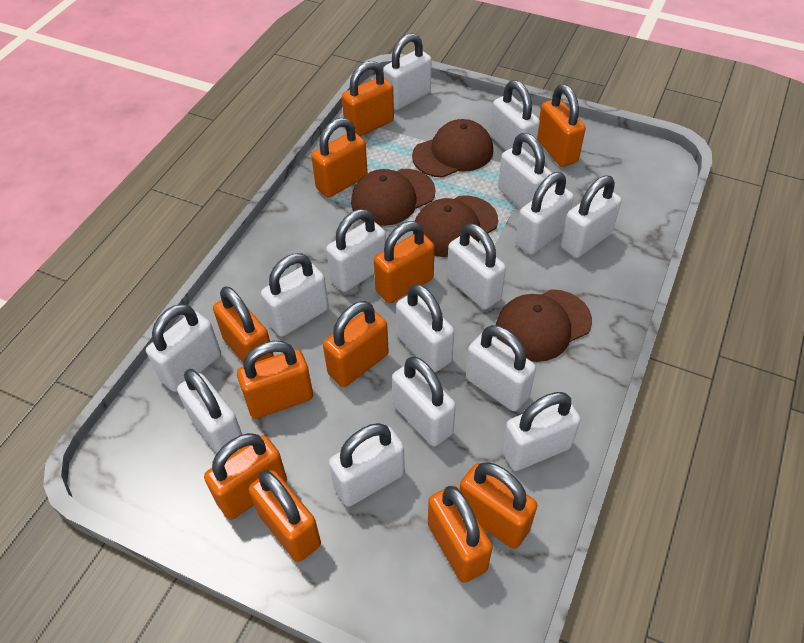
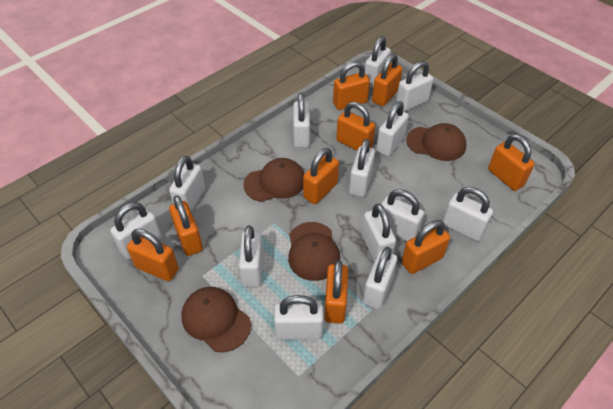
orange padlock: 11 -> 9
white padlock: 15 -> 13

